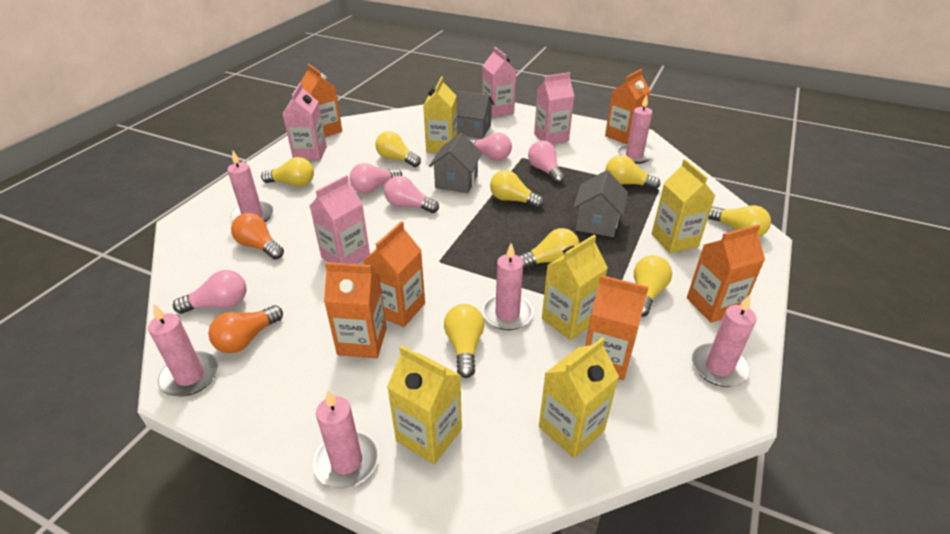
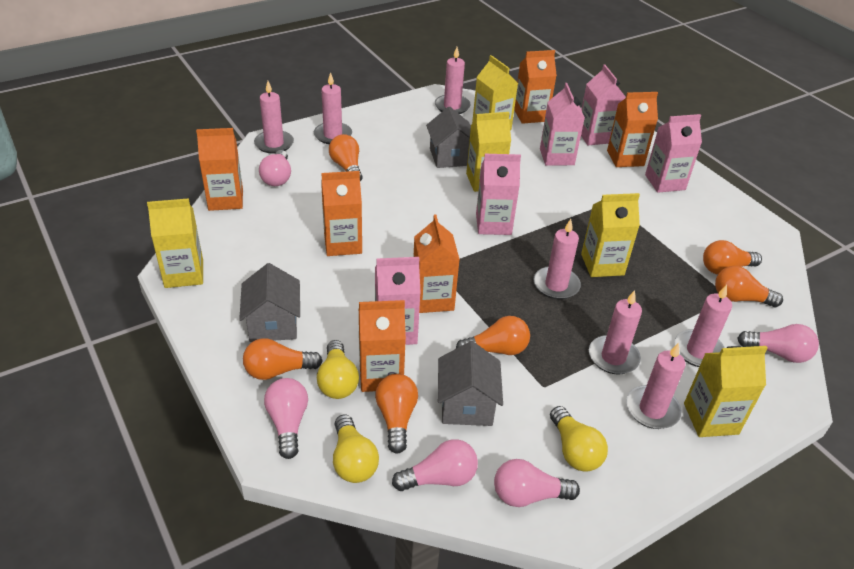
orange light bulb: 2 -> 6
pink candle: 6 -> 7
pink carton: 4 -> 5
yellow light bulb: 8 -> 3

